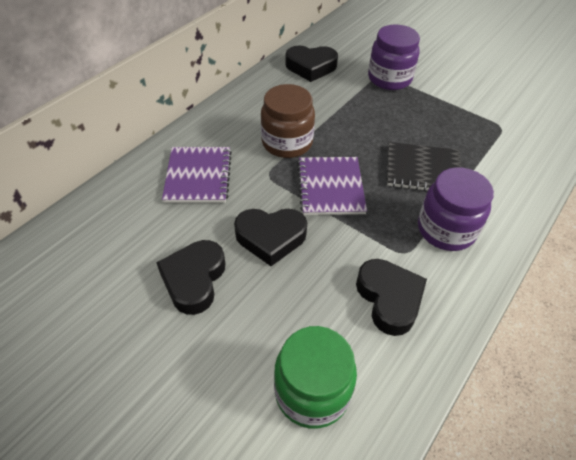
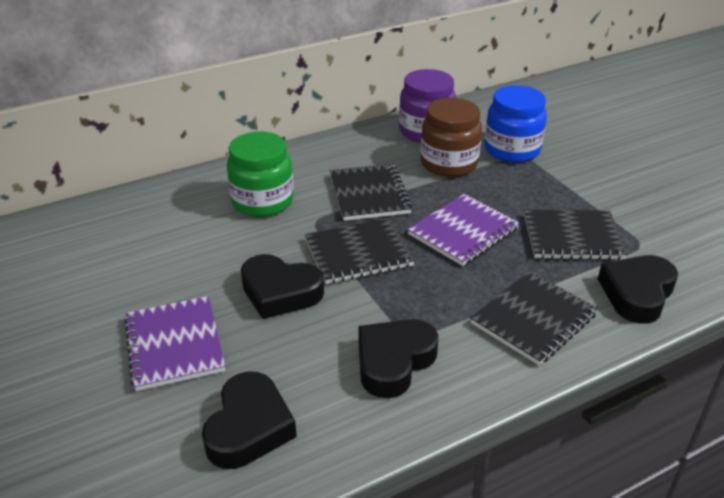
black notebook: 1 -> 4
blue jar: 0 -> 1
purple jar: 2 -> 1

